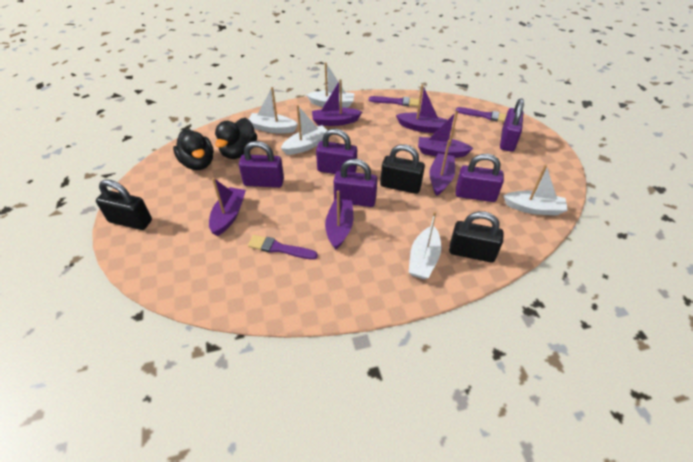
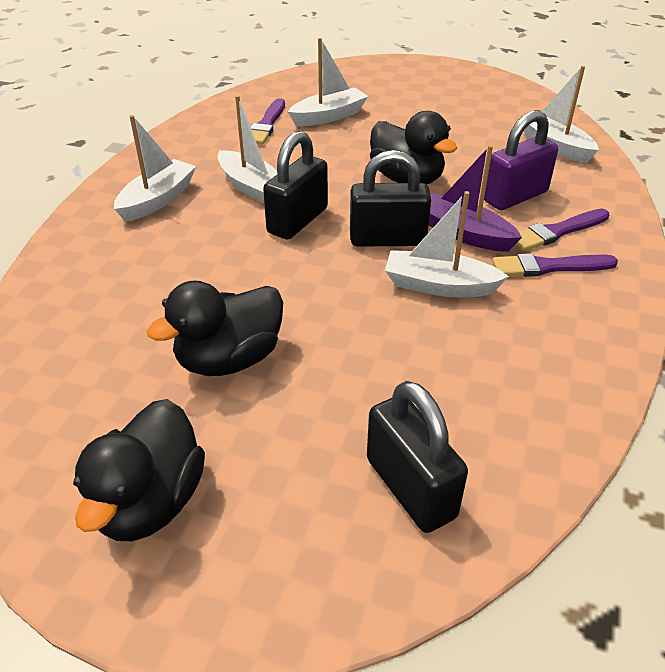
black duck: 2 -> 3
purple boat: 6 -> 1
purple padlock: 5 -> 1

